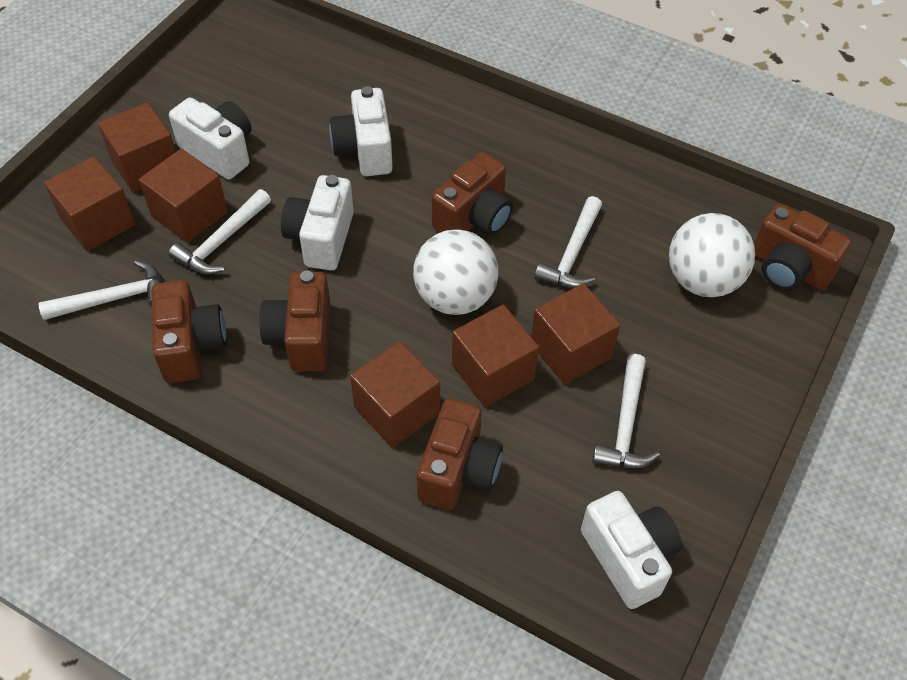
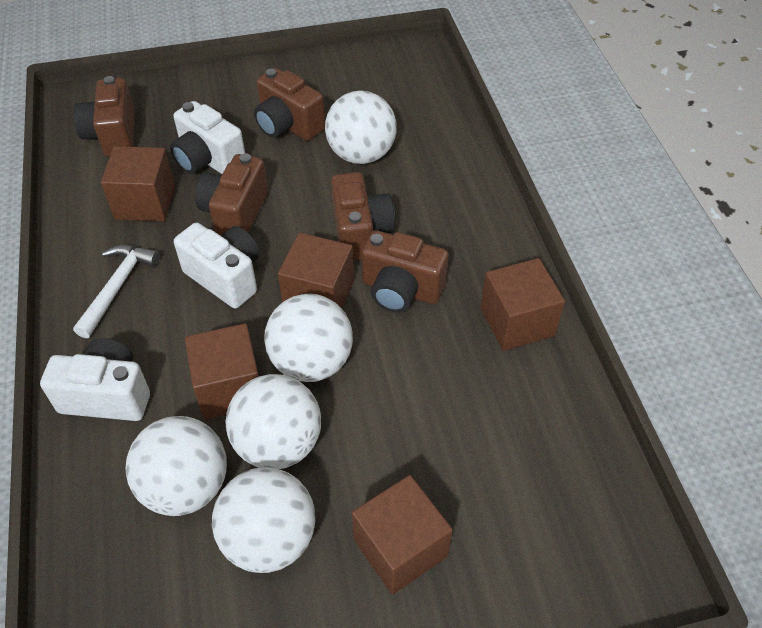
brown cube: 6 -> 5
white ball: 2 -> 5
white camera: 4 -> 3
white hammer: 4 -> 1

